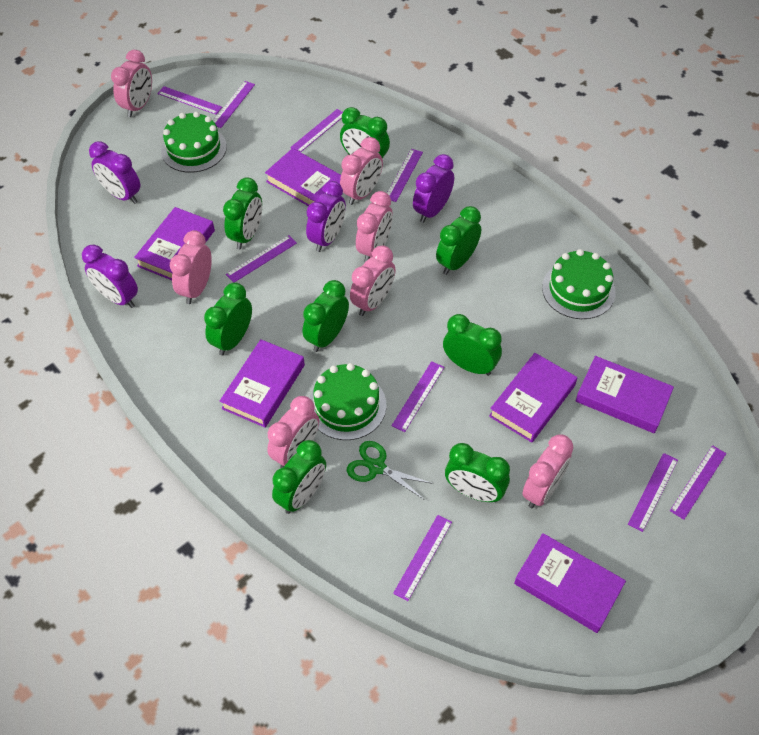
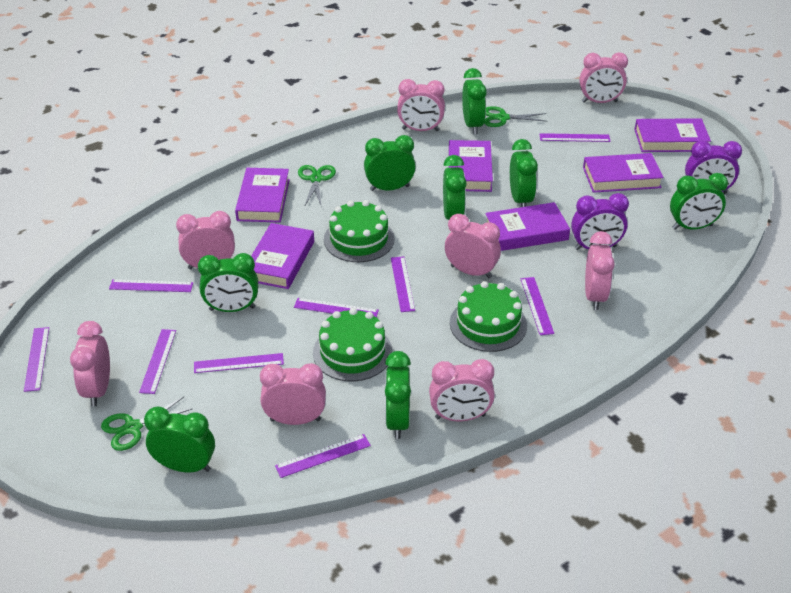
green scissors: 1 -> 3
pink clock: 7 -> 8
purple clock: 4 -> 2

